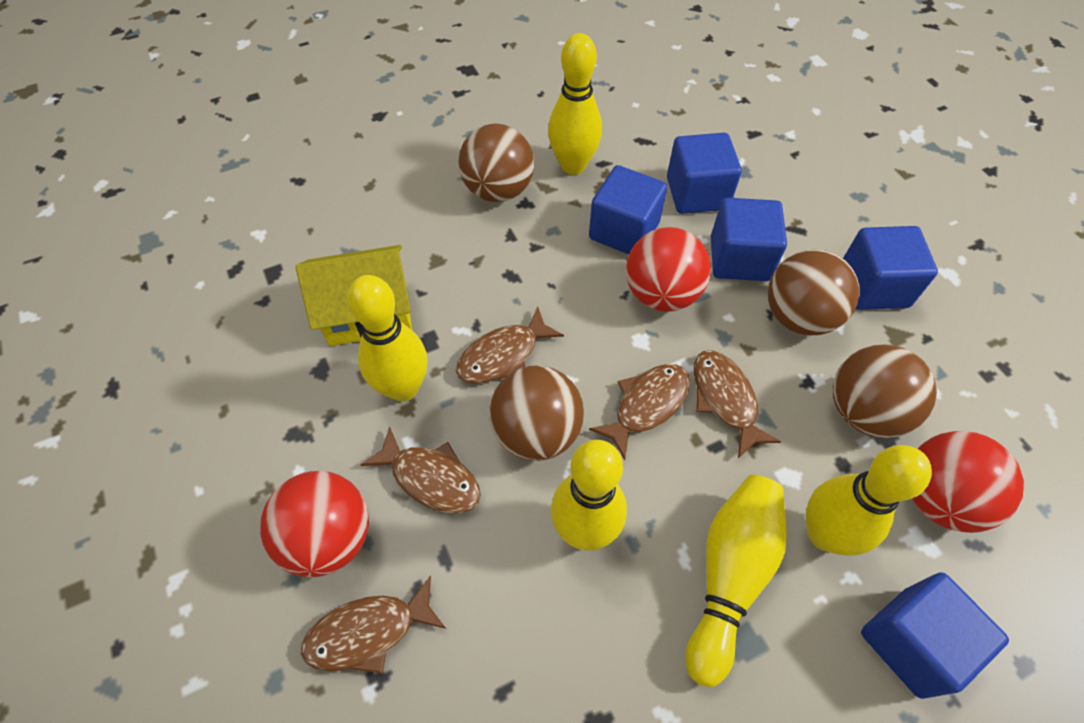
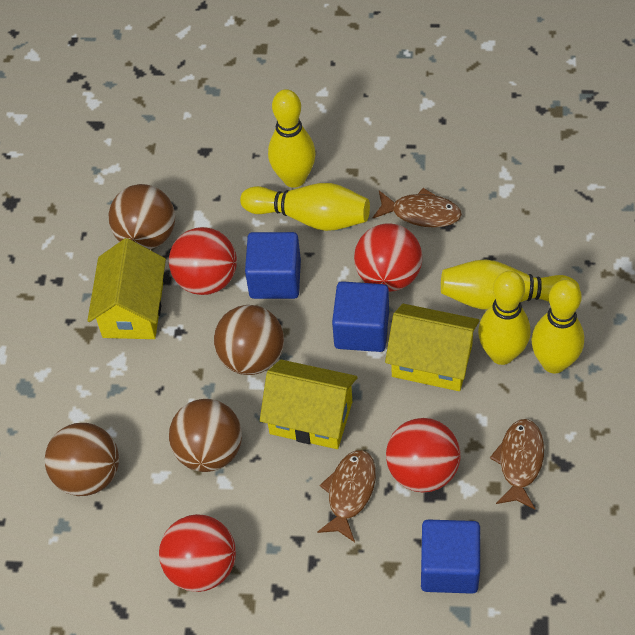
blue cube: 5 -> 3
brown fish: 5 -> 3
red ball: 3 -> 4
yellow house: 1 -> 3

